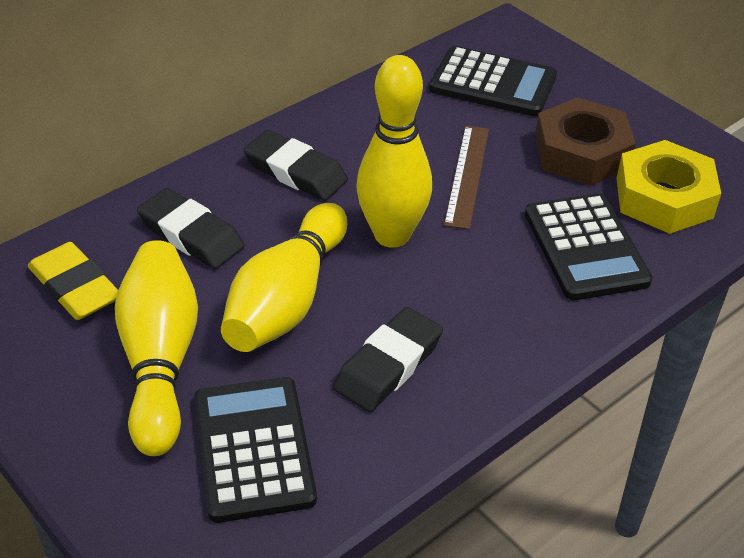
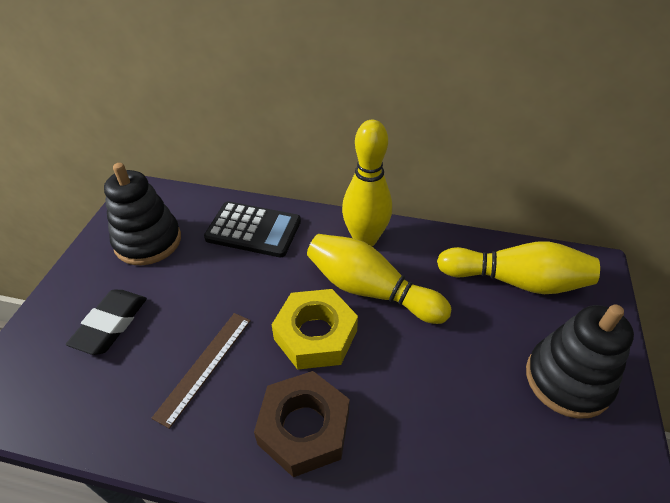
black calculator: 3 -> 1
black eraser: 3 -> 1
black stacking toy: 0 -> 2
yellow eraser: 1 -> 0

